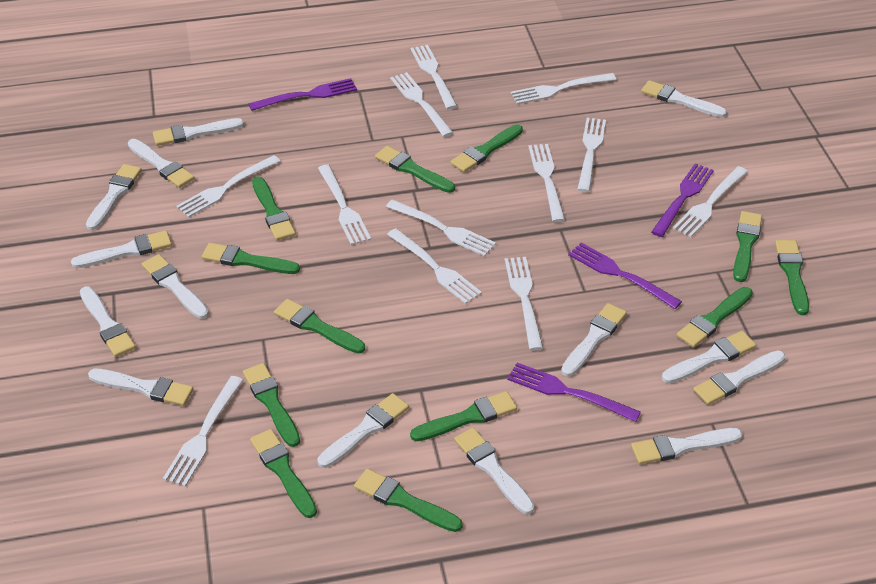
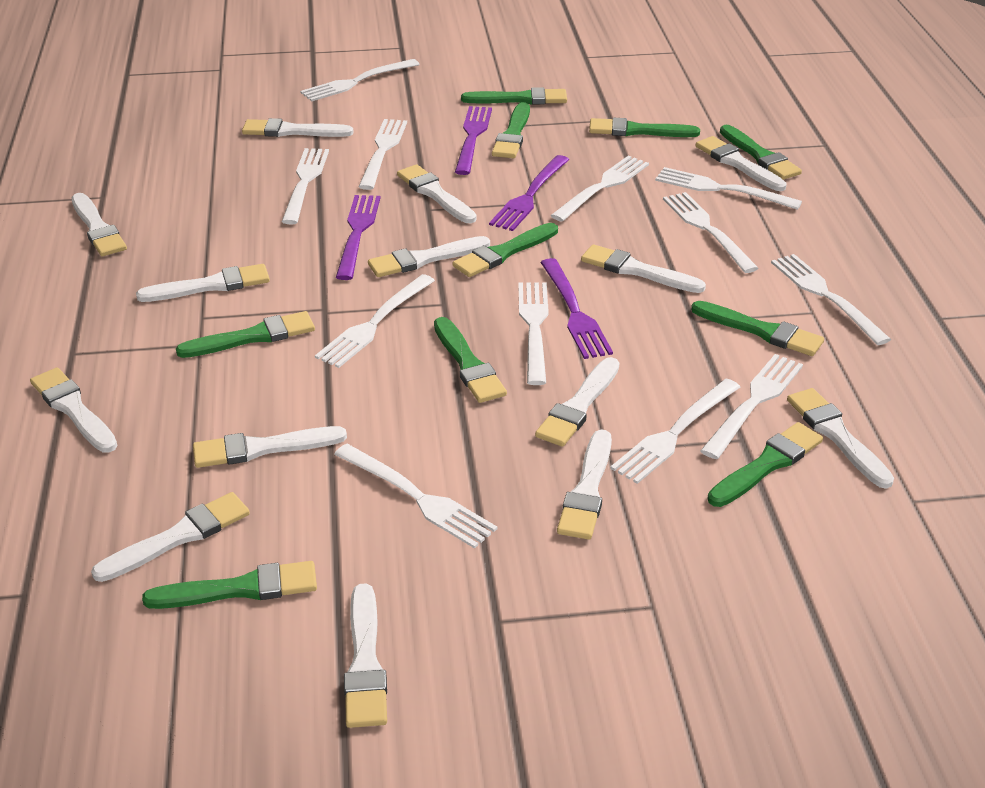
green brush: 12 -> 10

